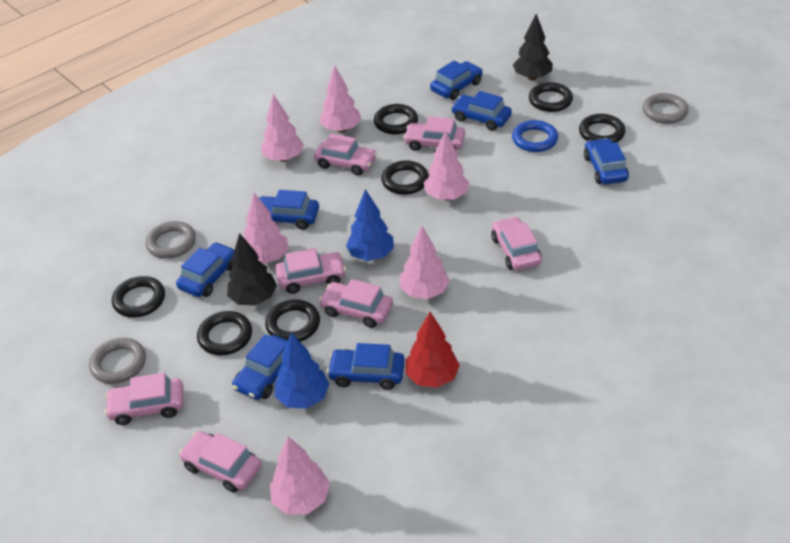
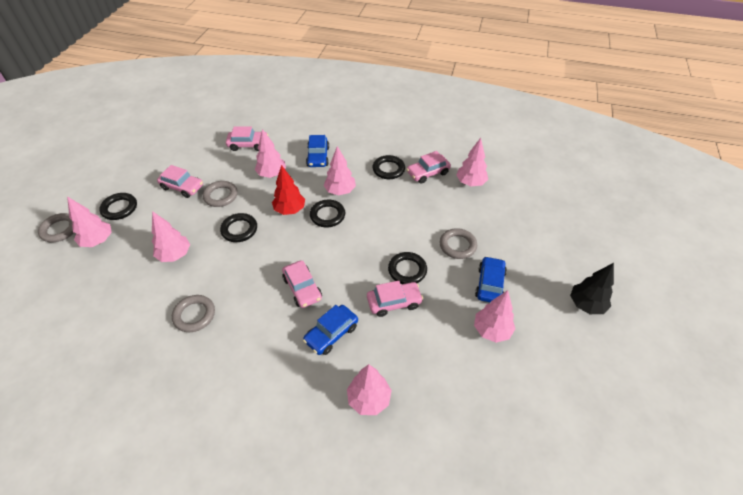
black ring: 7 -> 5
black tree: 2 -> 1
blue car: 7 -> 3
blue ring: 1 -> 0
blue tree: 2 -> 0
grey ring: 3 -> 4
pink car: 7 -> 5
pink tree: 6 -> 7

